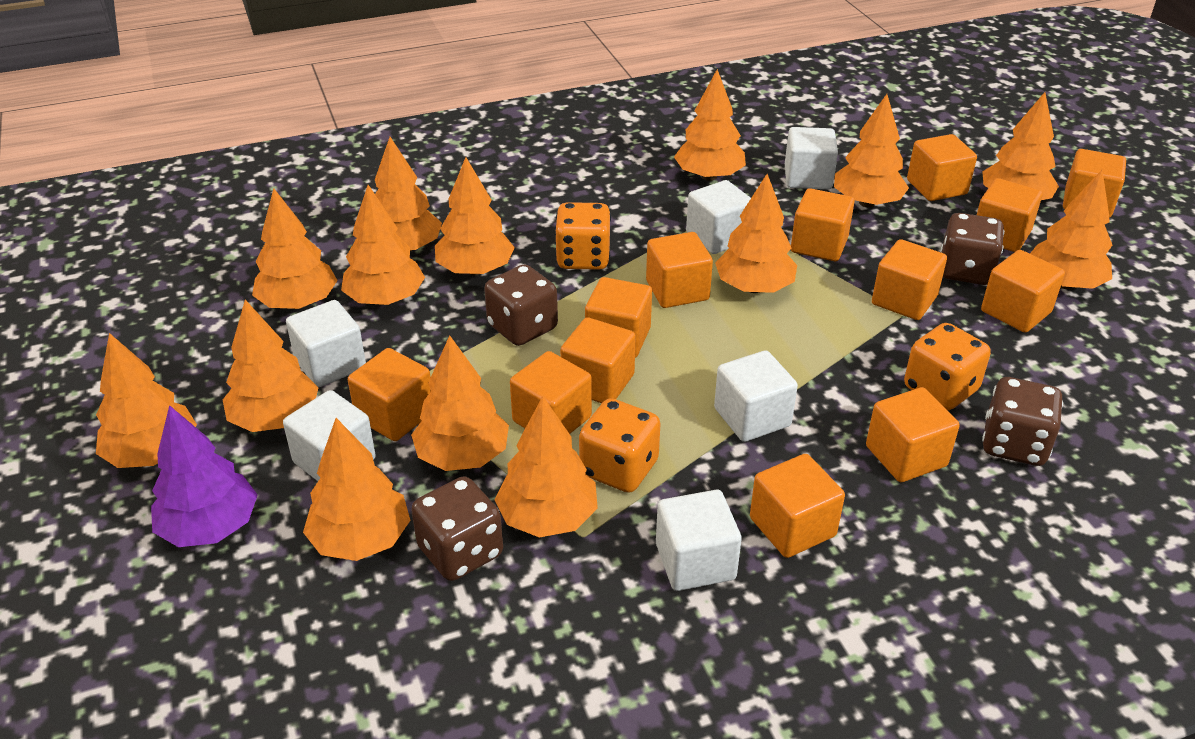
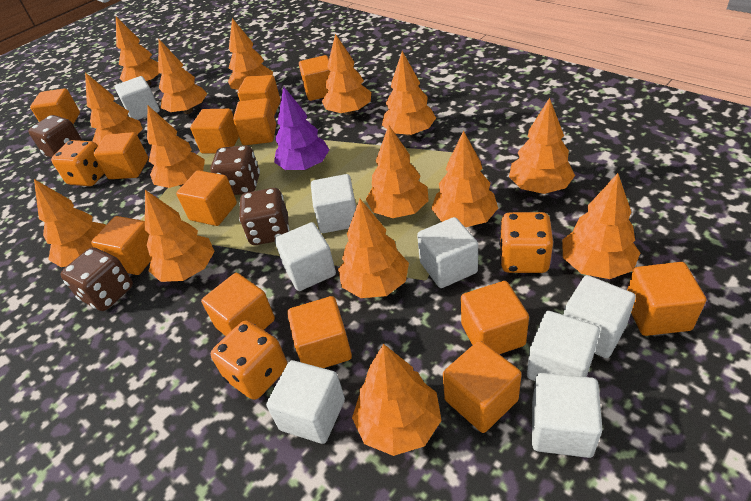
orange tree: 14 -> 15
white cube: 6 -> 8

